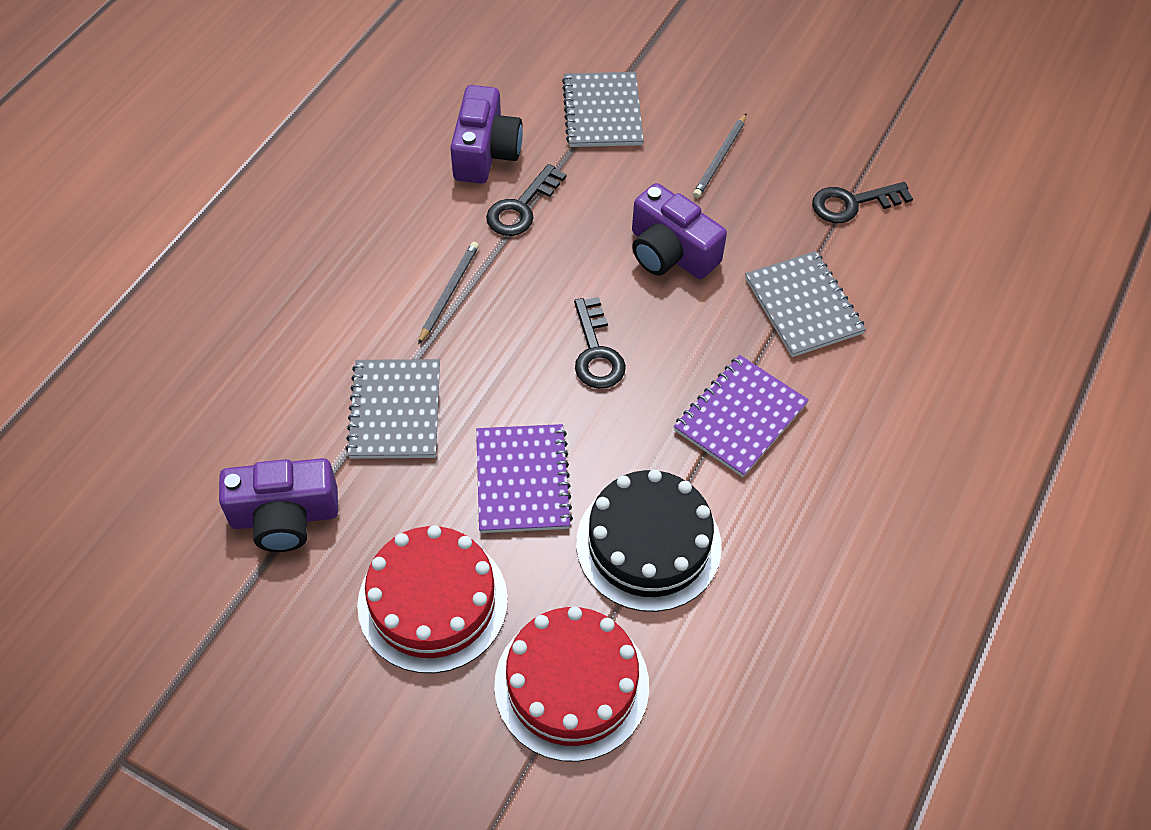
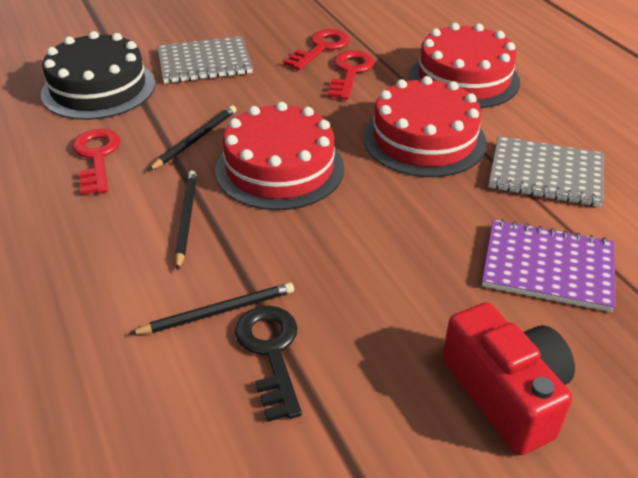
black key: 3 -> 1
black pencil: 0 -> 3
grey notebook: 3 -> 2
grey pencil: 2 -> 0
purple camera: 3 -> 0
purple notebook: 2 -> 1
red cake: 2 -> 3
red camera: 0 -> 1
red key: 0 -> 3

